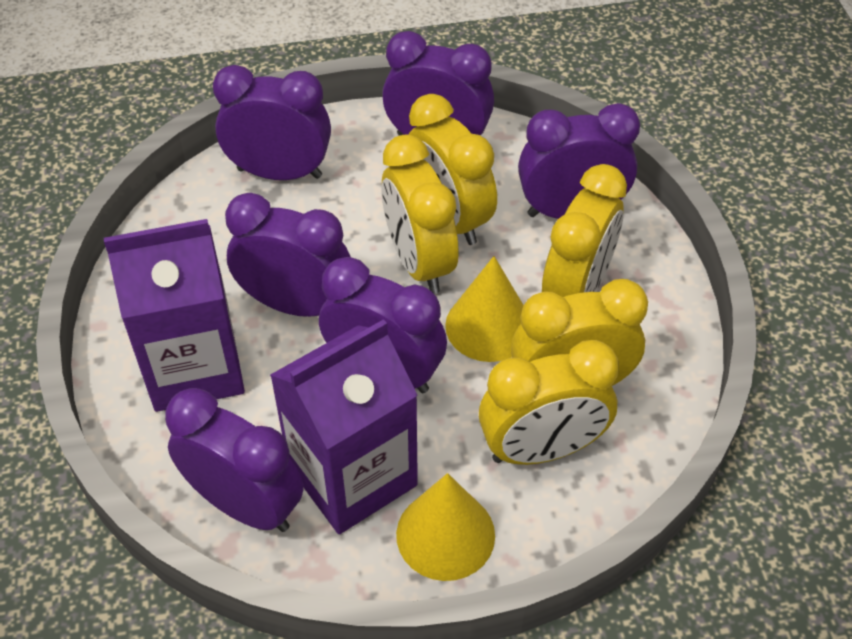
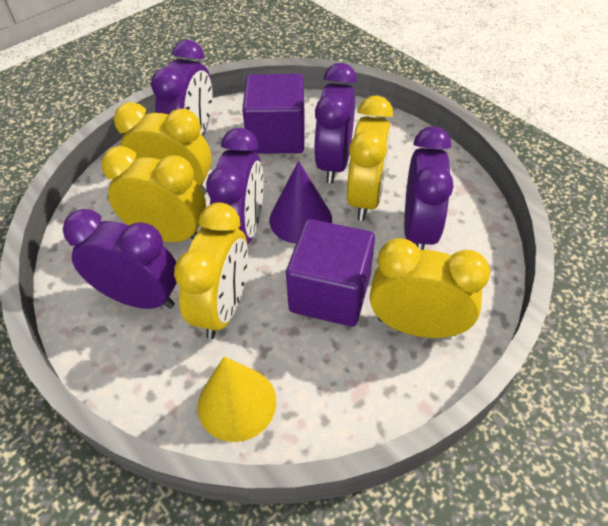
purple carton: 2 -> 0
purple clock: 6 -> 5
purple cone: 0 -> 1
purple cube: 0 -> 2
yellow cone: 2 -> 1

